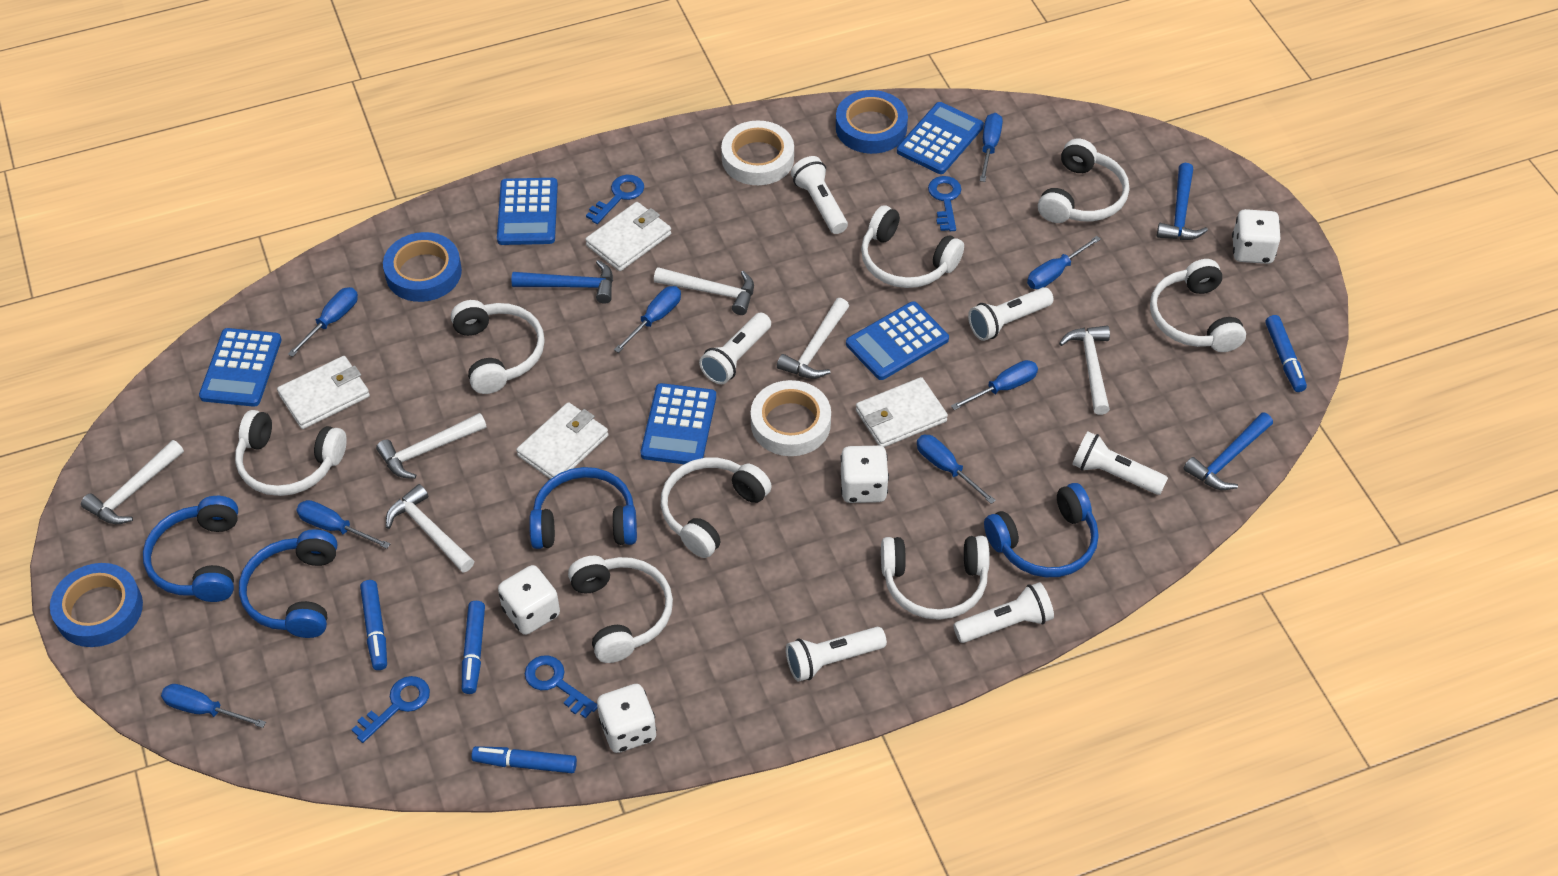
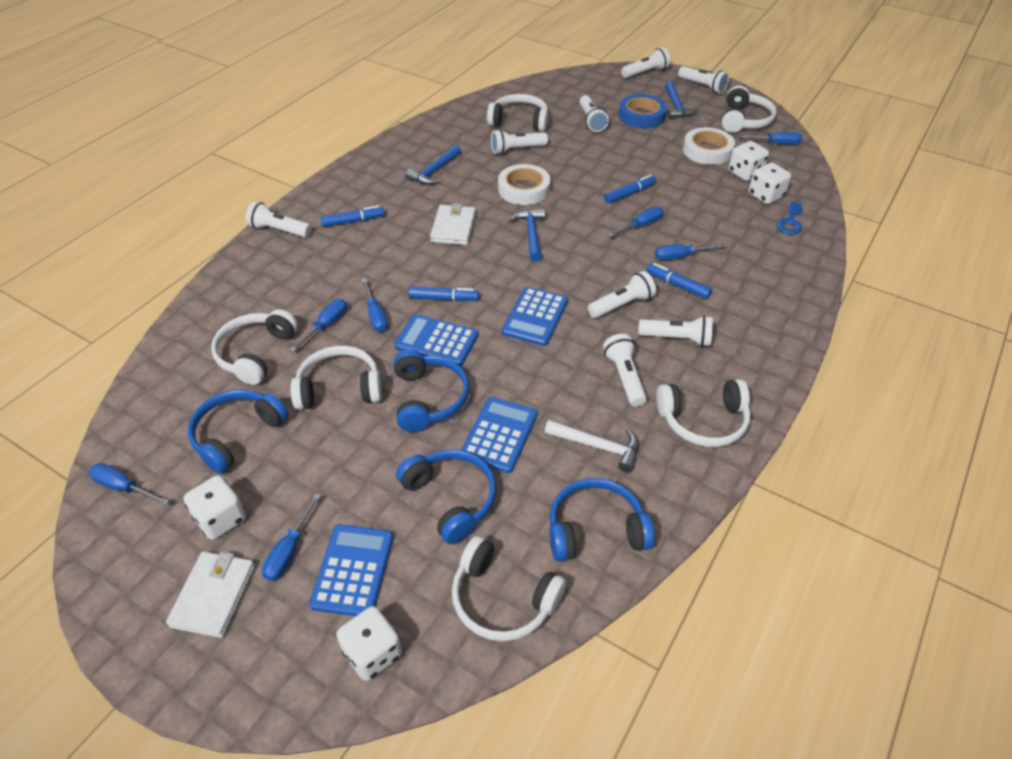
blue calculator: 5 -> 4
blue key: 4 -> 1
blue screwdriver: 8 -> 7
blue tape: 3 -> 1
white flashlight: 6 -> 8
white hammer: 6 -> 1
white headphones: 8 -> 6
white wallet: 4 -> 2

